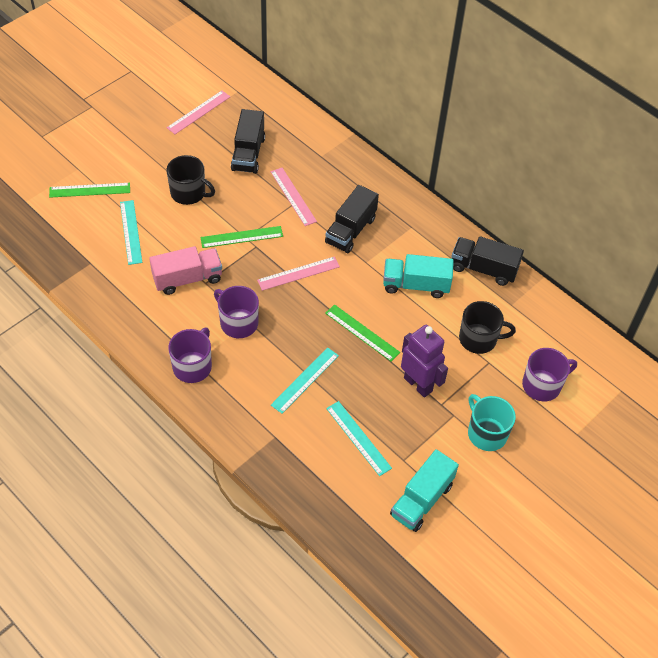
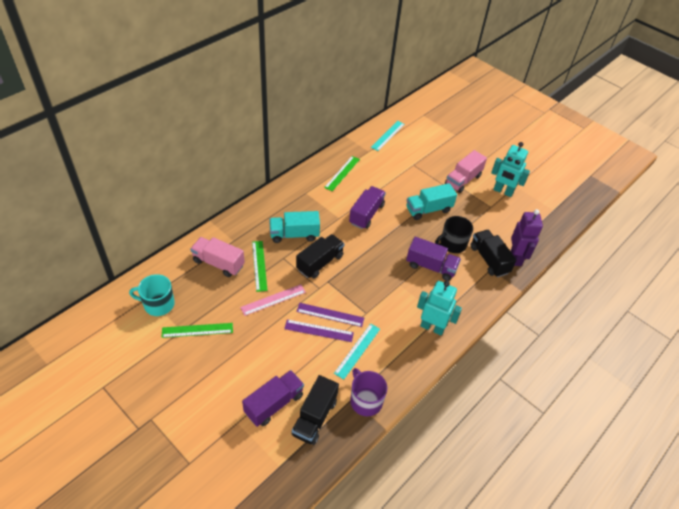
black mug: 2 -> 1
pink ruler: 3 -> 1
pink truck: 1 -> 2
purple mug: 3 -> 1
purple ruler: 0 -> 2
purple truck: 0 -> 3
turquoise robot: 0 -> 2
turquoise ruler: 3 -> 2

